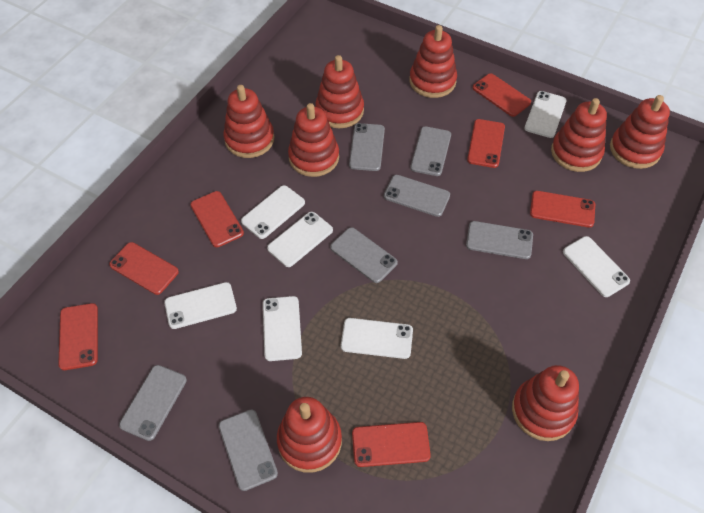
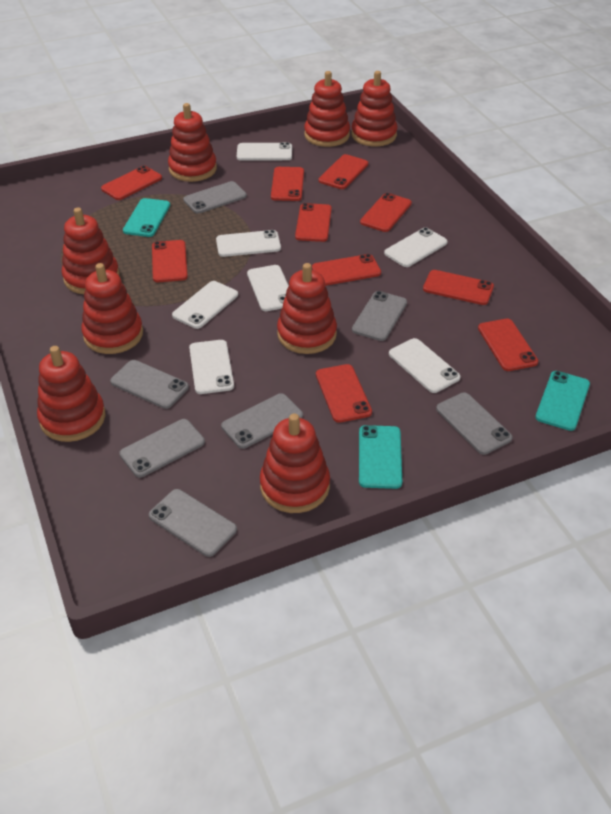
red phone: 7 -> 10
turquoise phone: 0 -> 3

